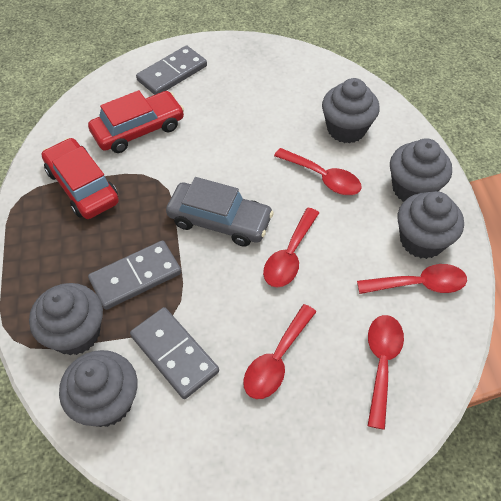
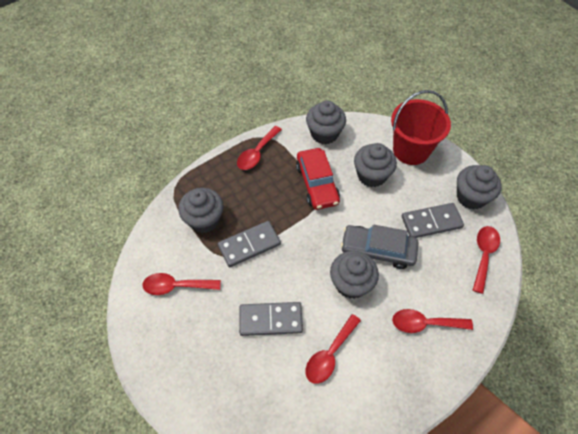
red bucket: 0 -> 1
red car: 2 -> 1

